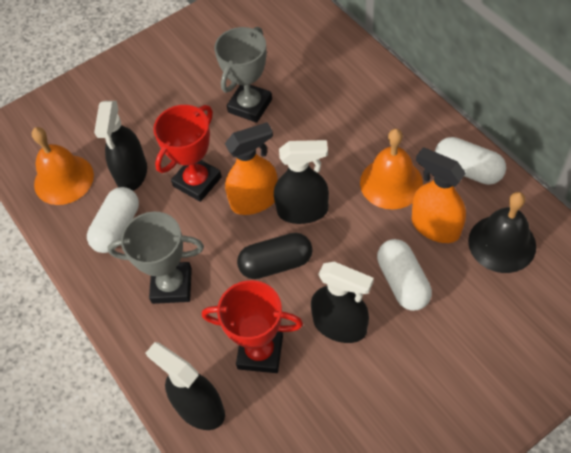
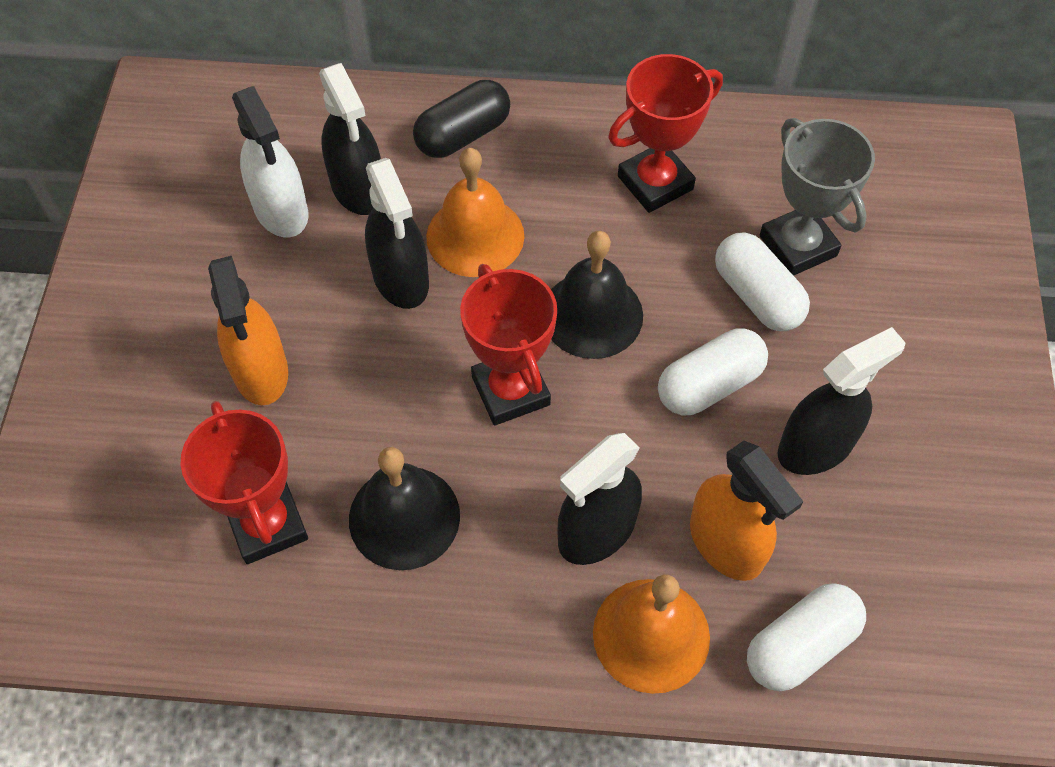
black bell: 1 -> 2
grey trophy: 2 -> 1
red trophy: 2 -> 3
white spray bottle: 0 -> 1

